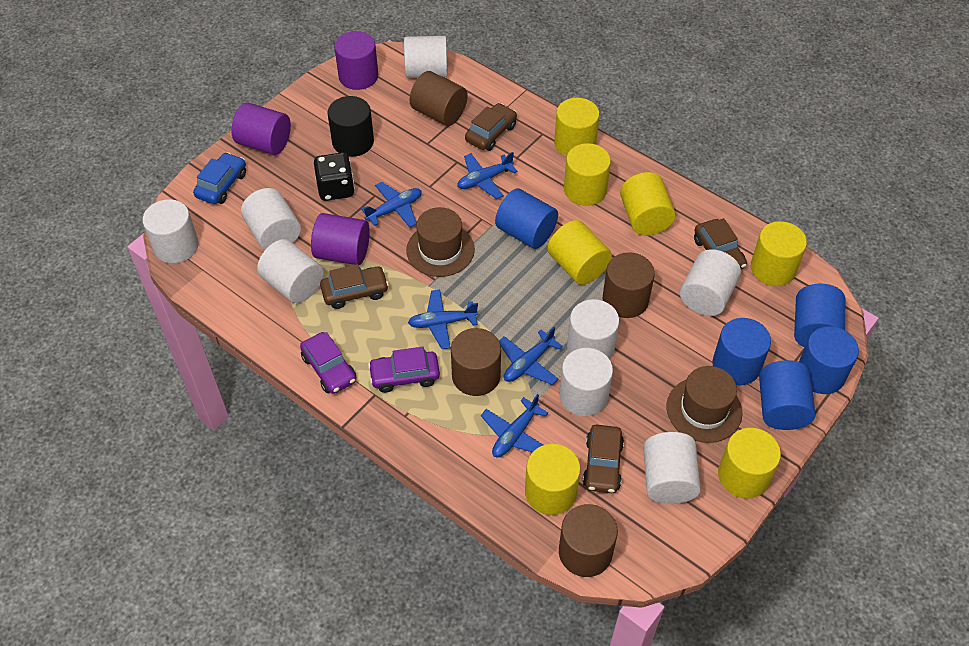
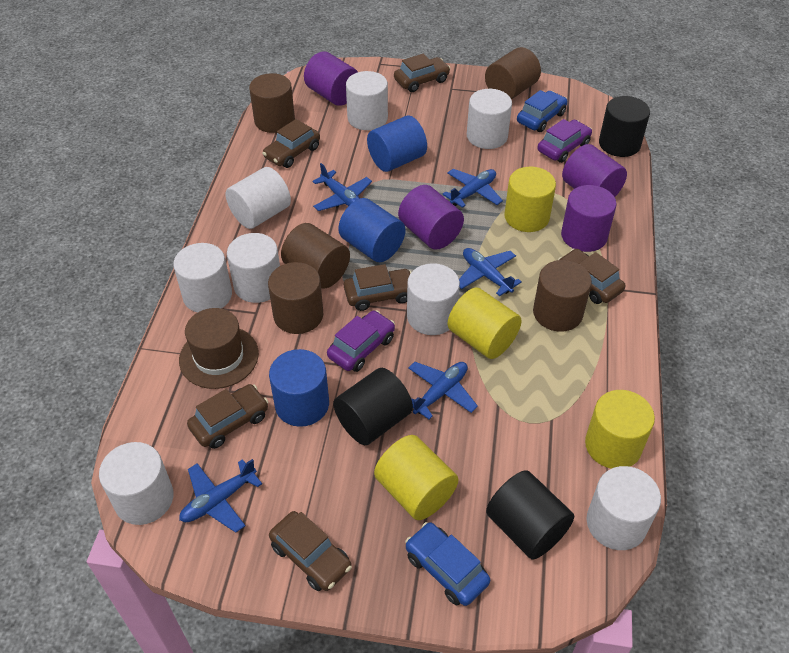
black cylinder: 1 -> 3
black dice: 1 -> 0
blue car: 1 -> 2
blue cylinder: 5 -> 3
brown car: 4 -> 6
brown cylinder: 4 -> 5
brown hat: 2 -> 1
purple cylinder: 3 -> 4
yellow cylinder: 7 -> 4

